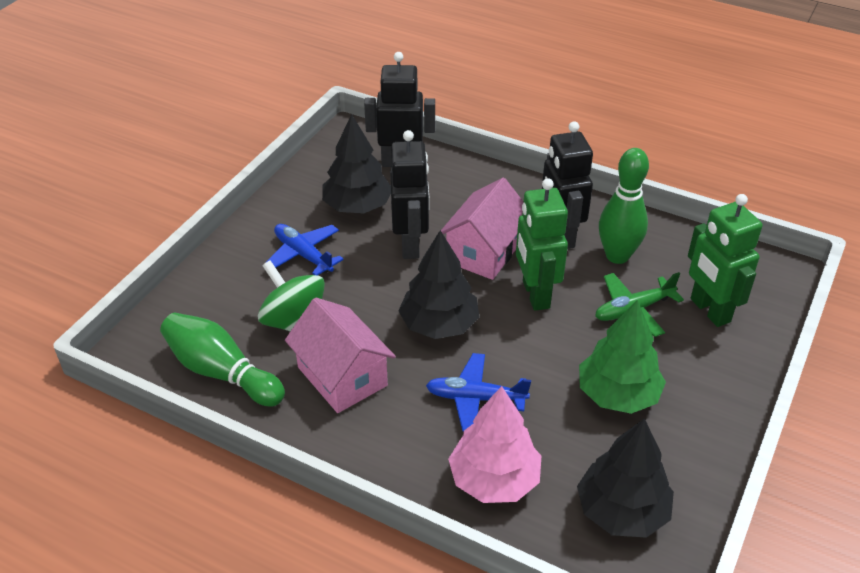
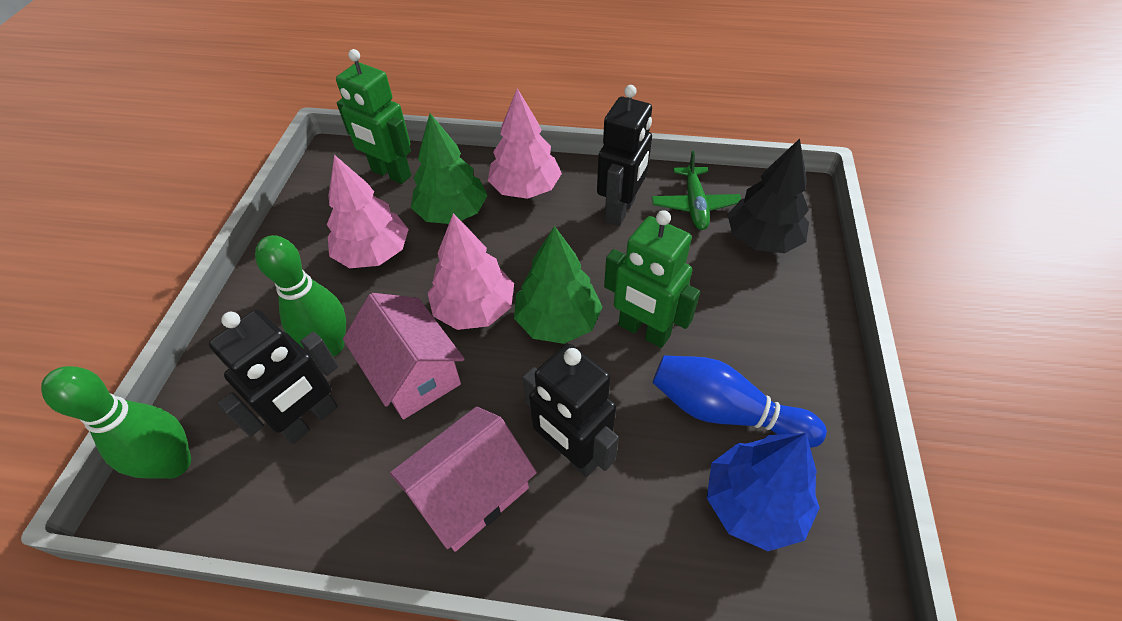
black tree: 3 -> 1
blue bowling pin: 0 -> 1
blue plane: 2 -> 0
blue tree: 0 -> 1
green spinning top: 1 -> 0
green tree: 1 -> 2
pink tree: 1 -> 3

